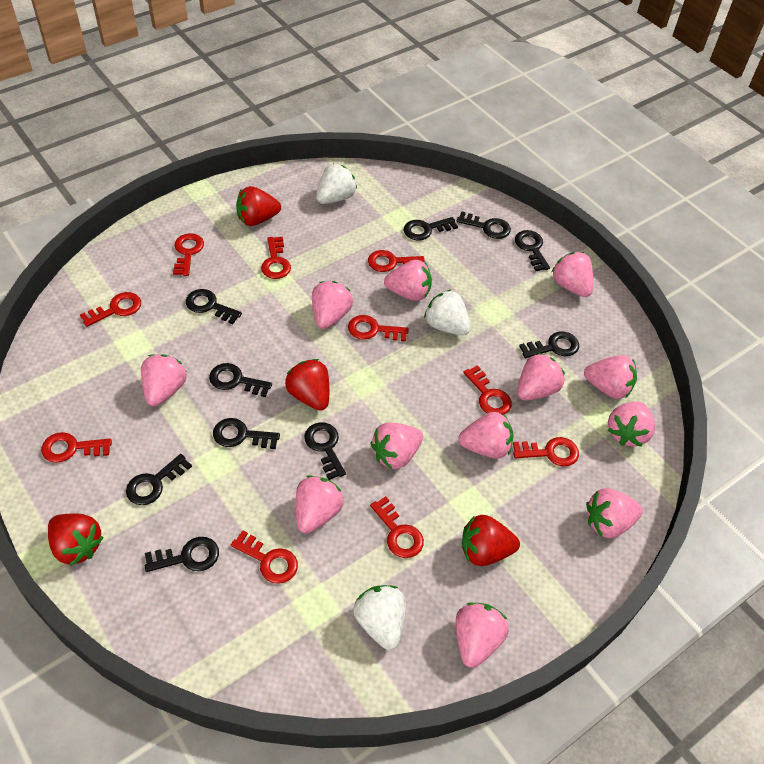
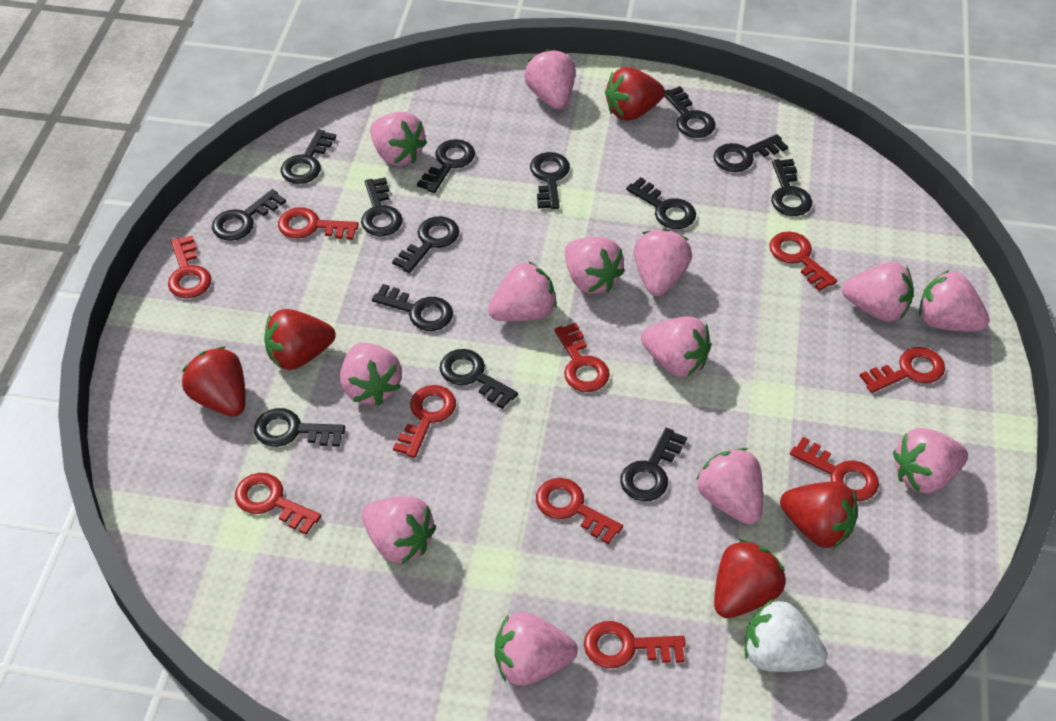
black key: 10 -> 14
pink strawberry: 12 -> 13
red strawberry: 4 -> 5
white strawberry: 3 -> 1

